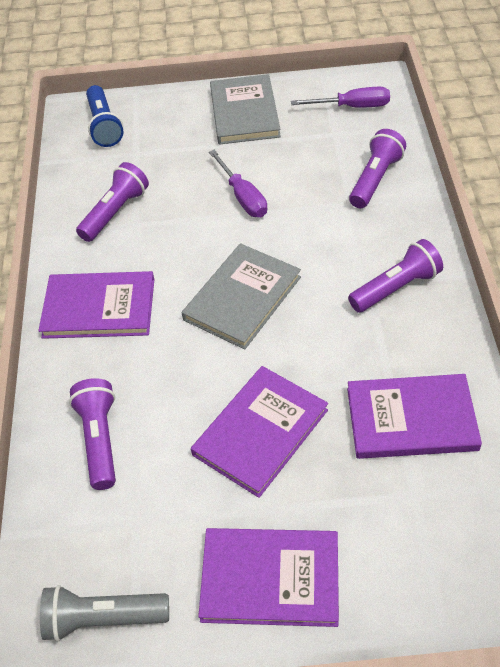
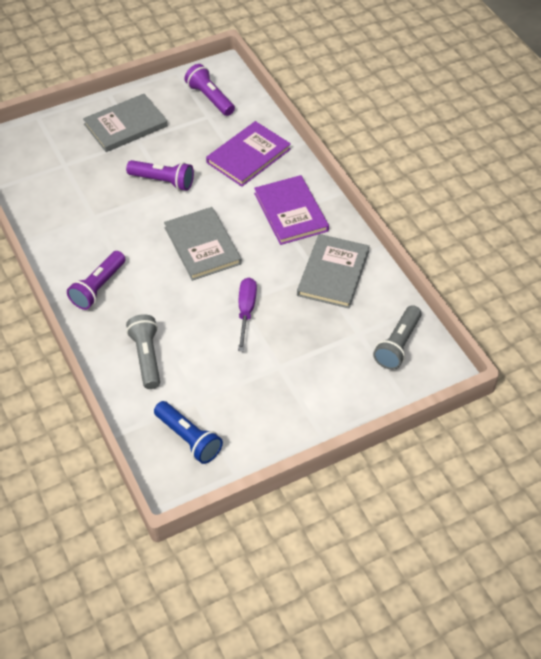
grey book: 2 -> 3
grey flashlight: 1 -> 2
purple book: 4 -> 2
purple flashlight: 4 -> 3
purple screwdriver: 2 -> 1

